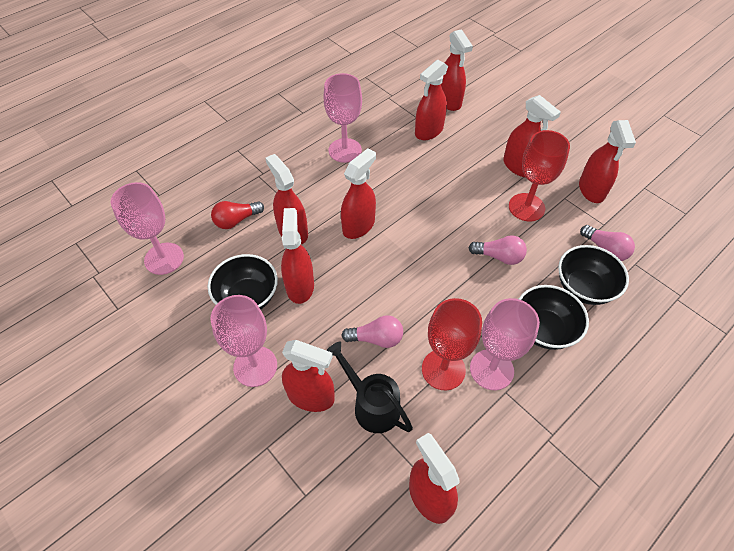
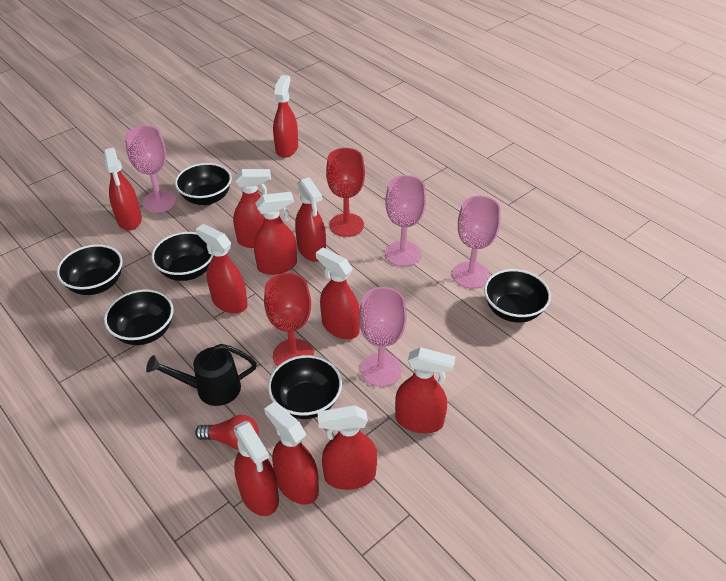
black bowl: 3 -> 6
pink light bulb: 3 -> 0
red spray bottle: 9 -> 11

